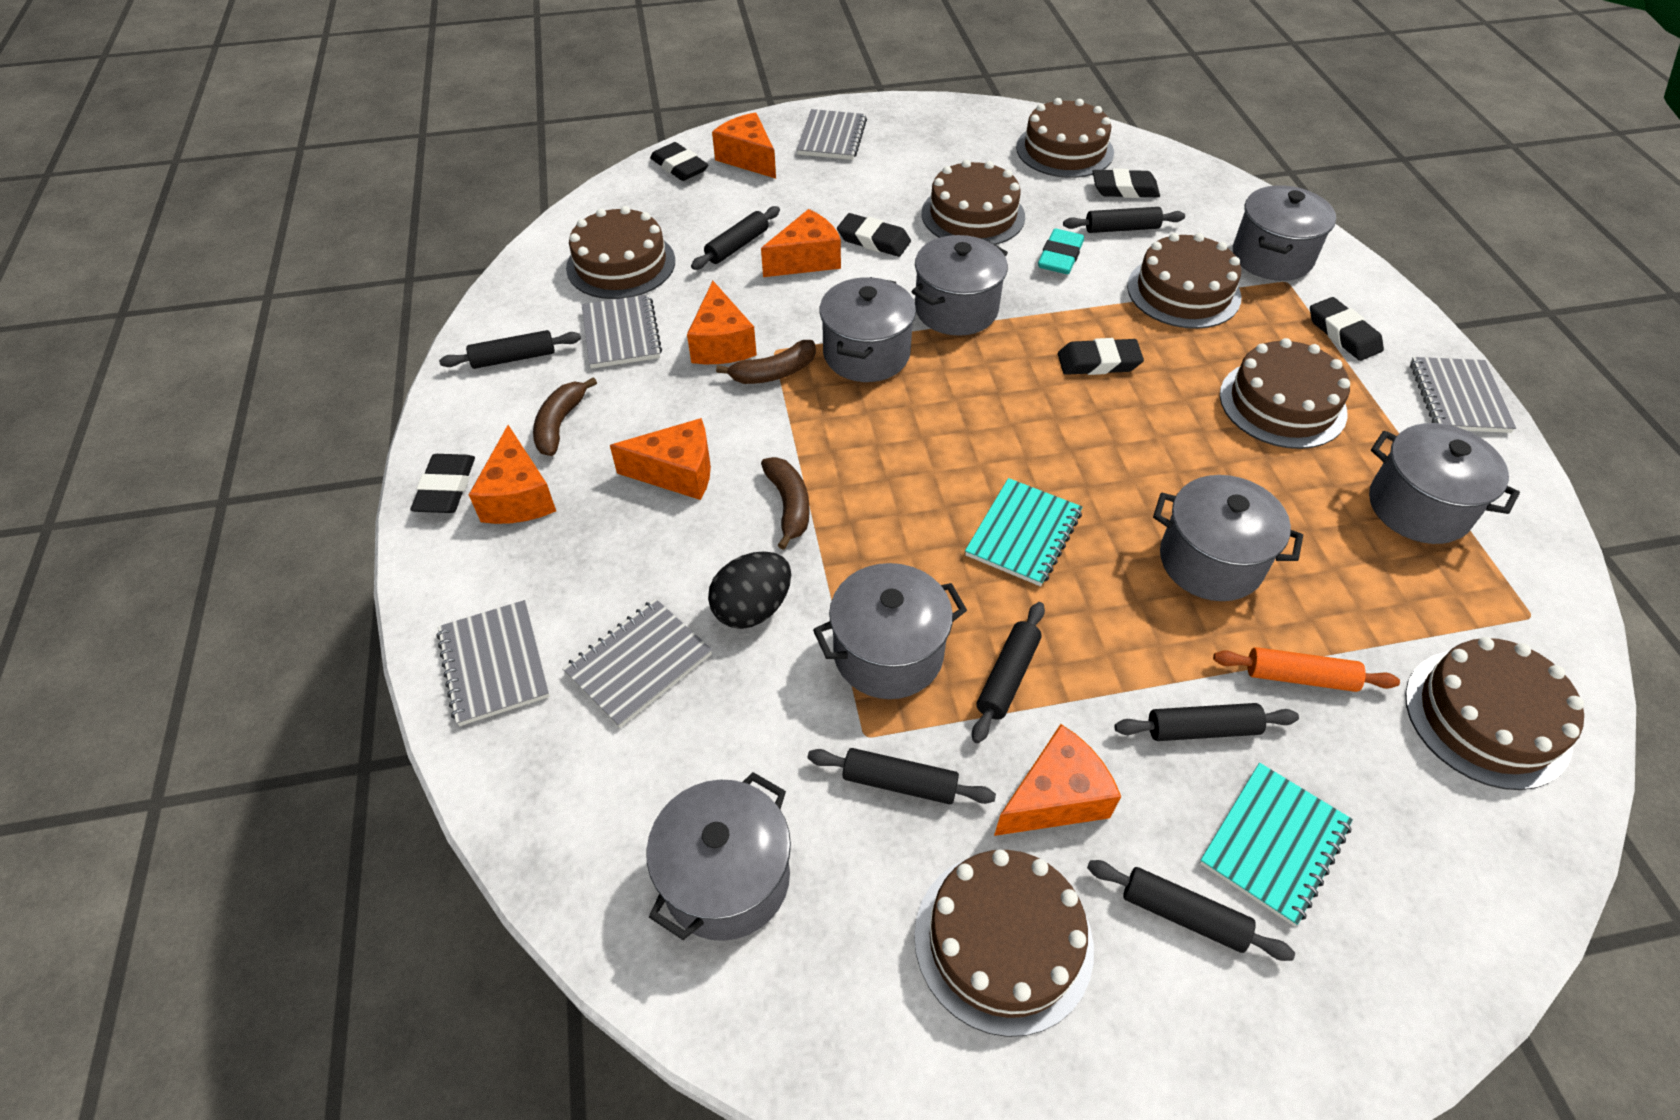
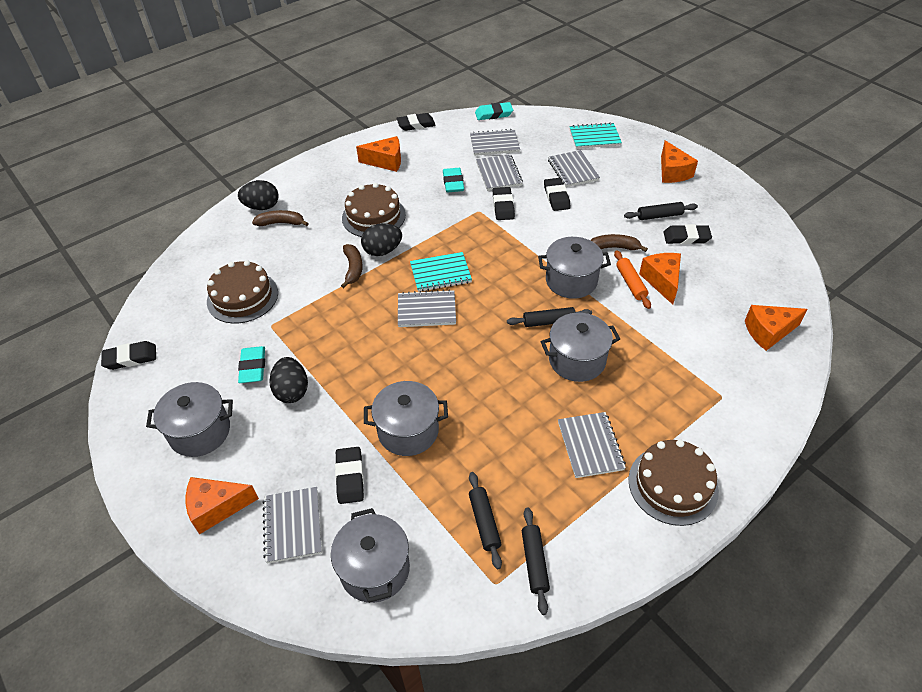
black egg: 1 -> 3
black rolling pin: 7 -> 4
brown cake: 7 -> 3
grey notebook: 5 -> 6
grey pot: 7 -> 5
orange cheese: 6 -> 5
turquoise eraser: 1 -> 3

